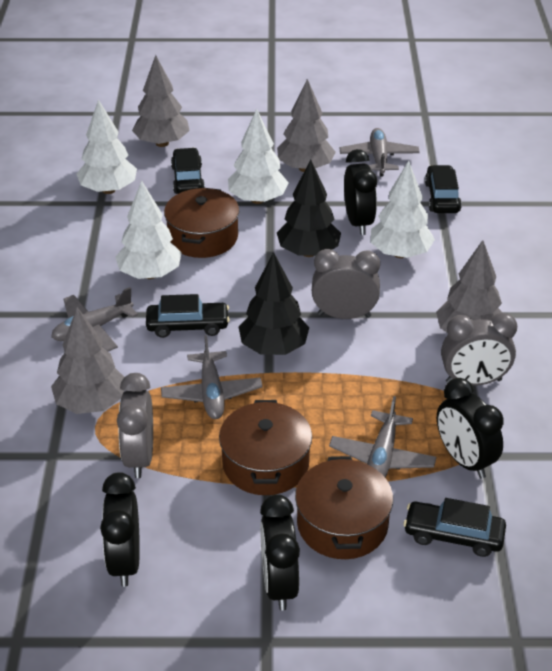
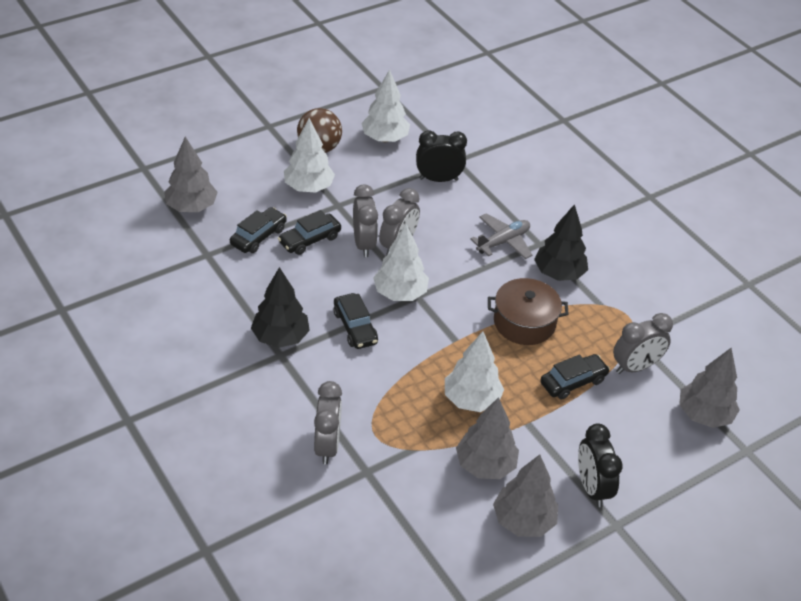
black clock: 4 -> 2
brown ball: 0 -> 1
brown pot: 3 -> 1
grey clock: 3 -> 4
grey plane: 4 -> 1

